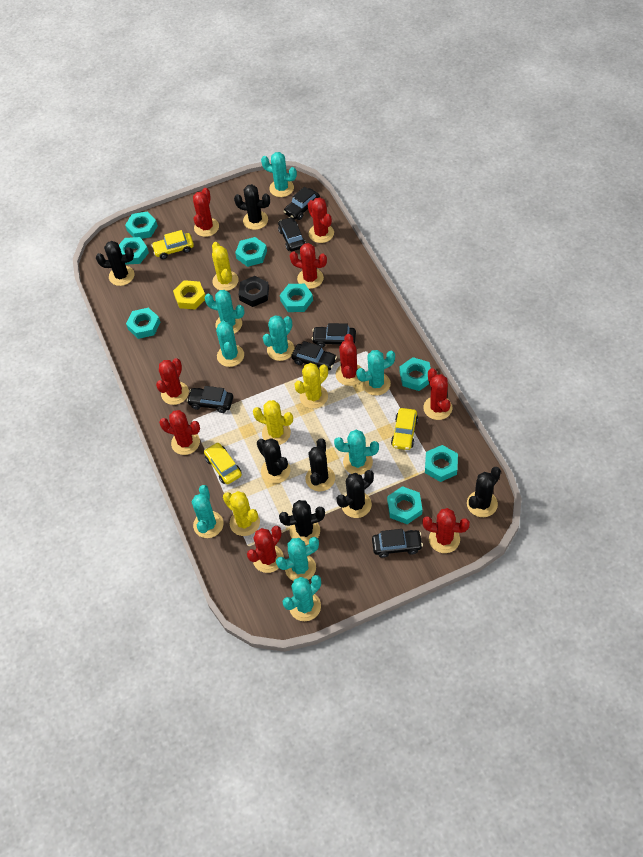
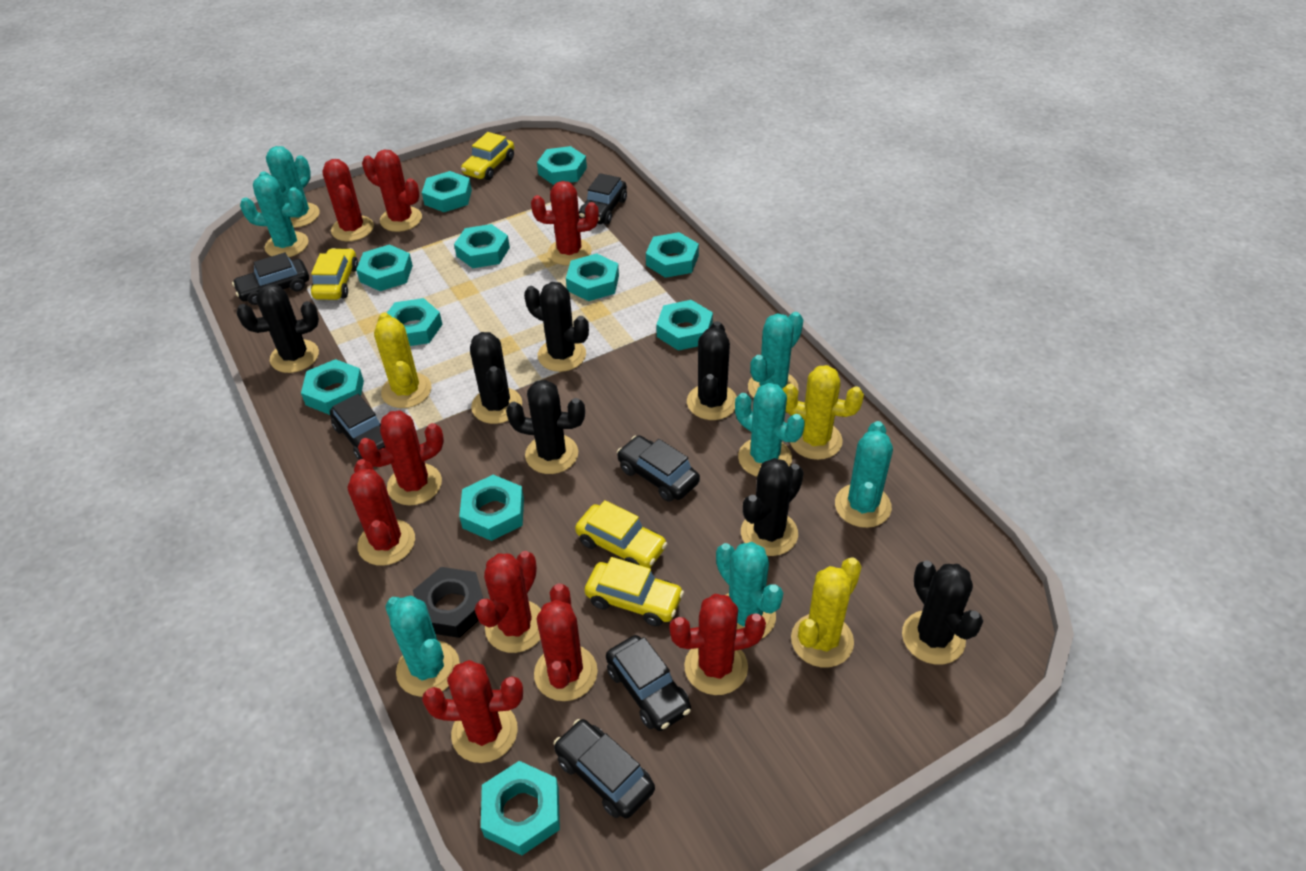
turquoise cactus: 9 -> 7
turquoise nut: 8 -> 11
yellow cactus: 4 -> 3
yellow car: 3 -> 4
yellow nut: 1 -> 0

